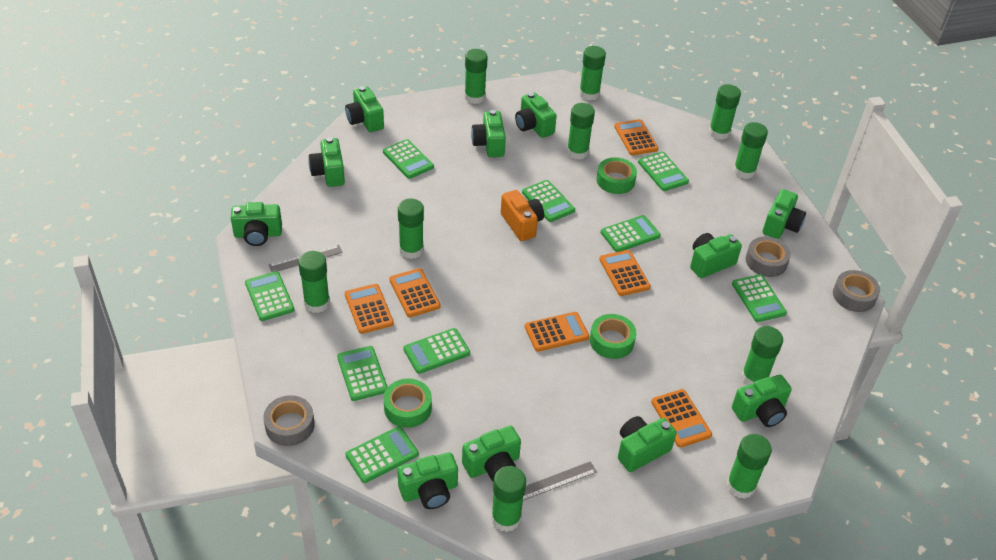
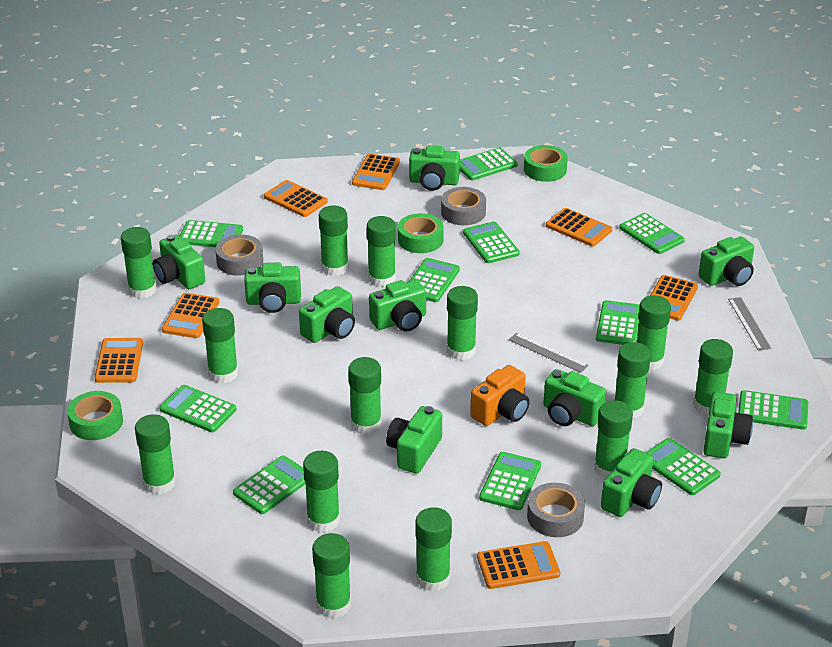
green calculator: 9 -> 11
green camera: 11 -> 10
green glue stick: 10 -> 14
orange calculator: 6 -> 7

